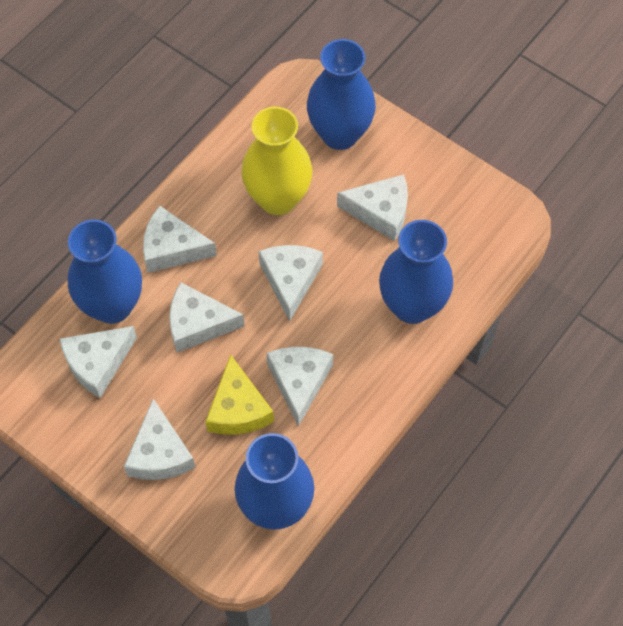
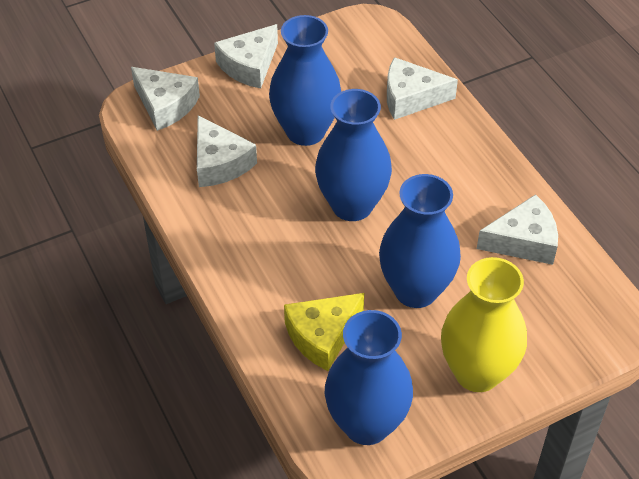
white cheese: 7 -> 5

